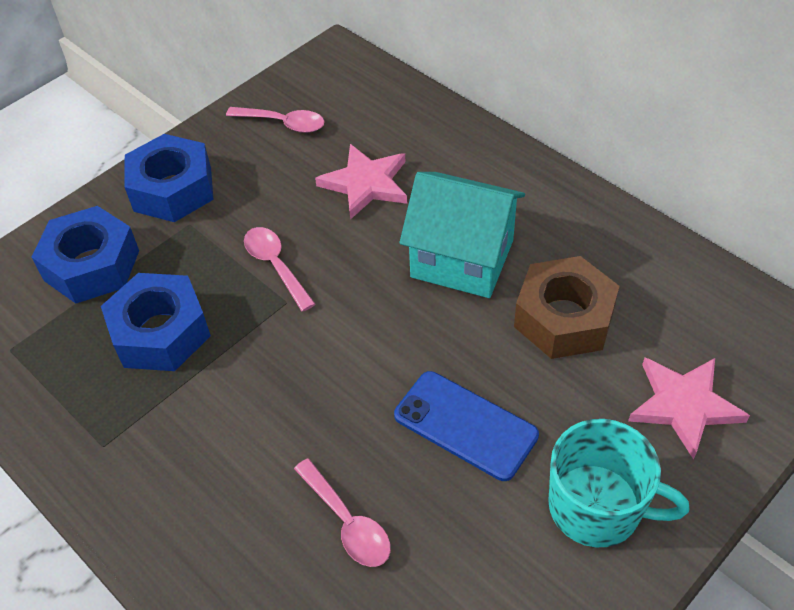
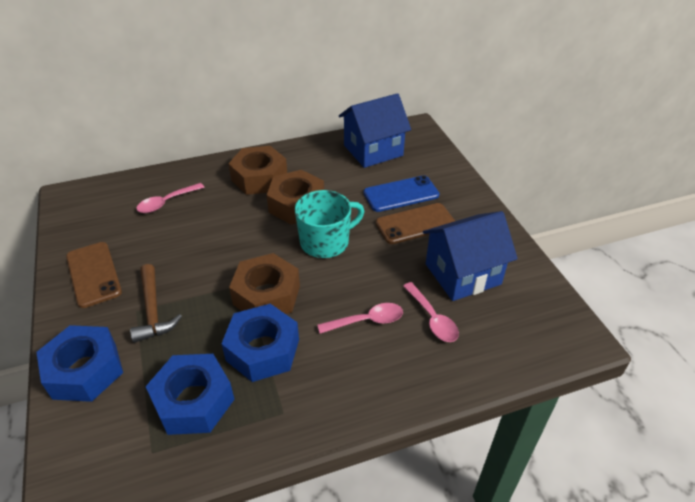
blue house: 0 -> 2
brown hammer: 0 -> 1
brown nut: 1 -> 3
brown phone: 0 -> 2
pink star: 2 -> 0
turquoise house: 1 -> 0

